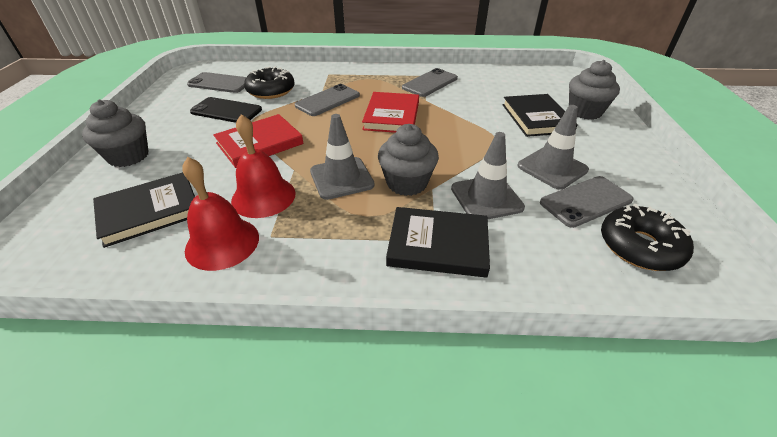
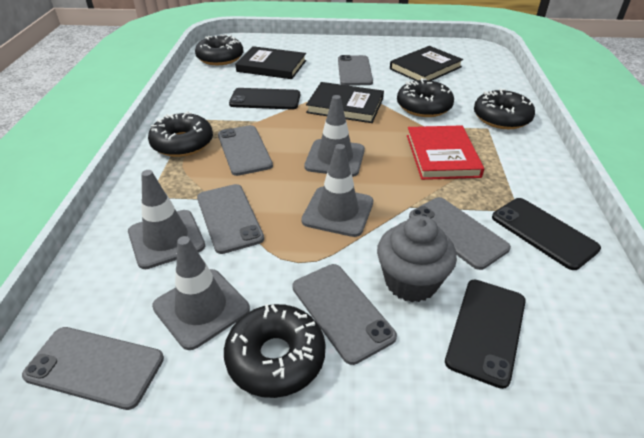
black donut: 2 -> 5
black phone: 1 -> 3
grey cupcake: 3 -> 1
grey phone: 4 -> 6
grey traffic cone: 3 -> 4
red bell: 2 -> 0
red book: 2 -> 1

